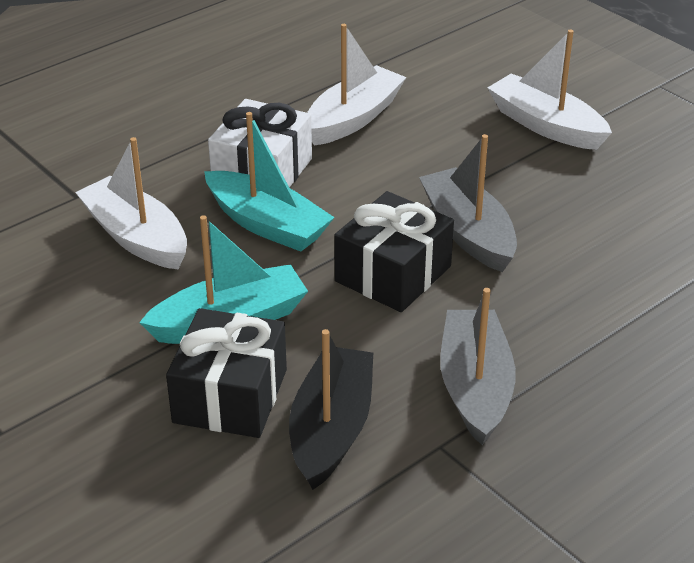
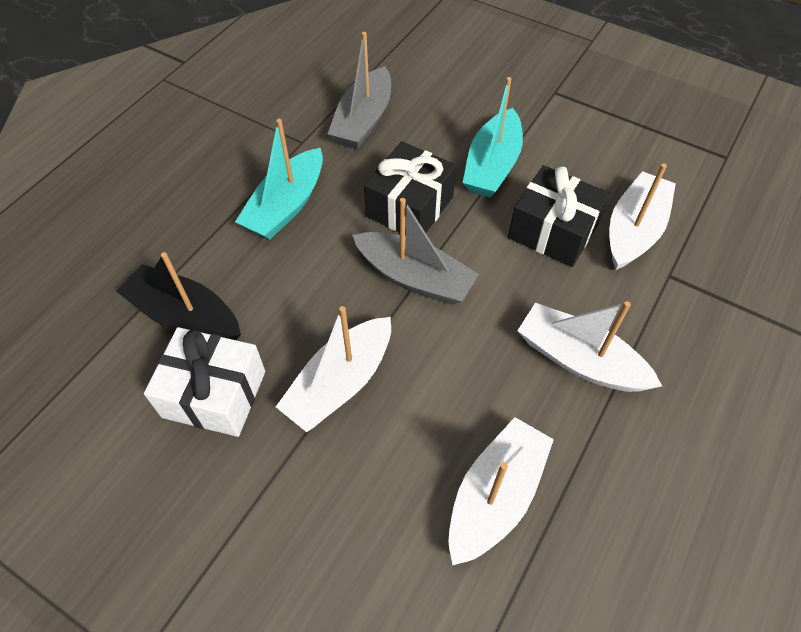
white boat: 3 -> 4

